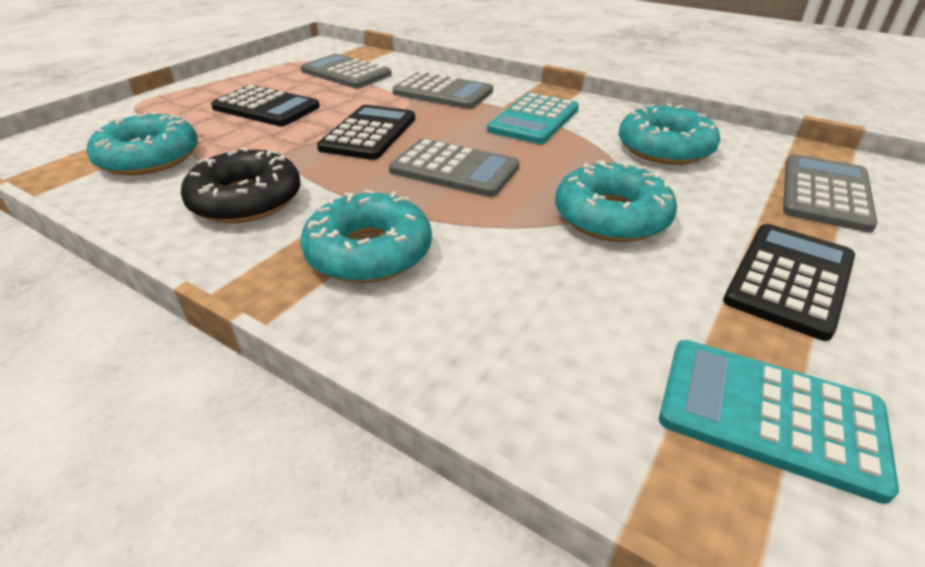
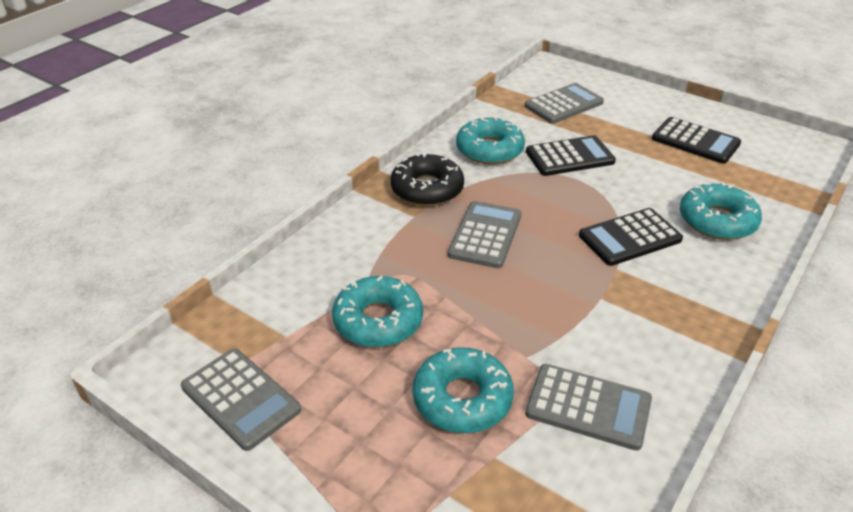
turquoise calculator: 2 -> 0

